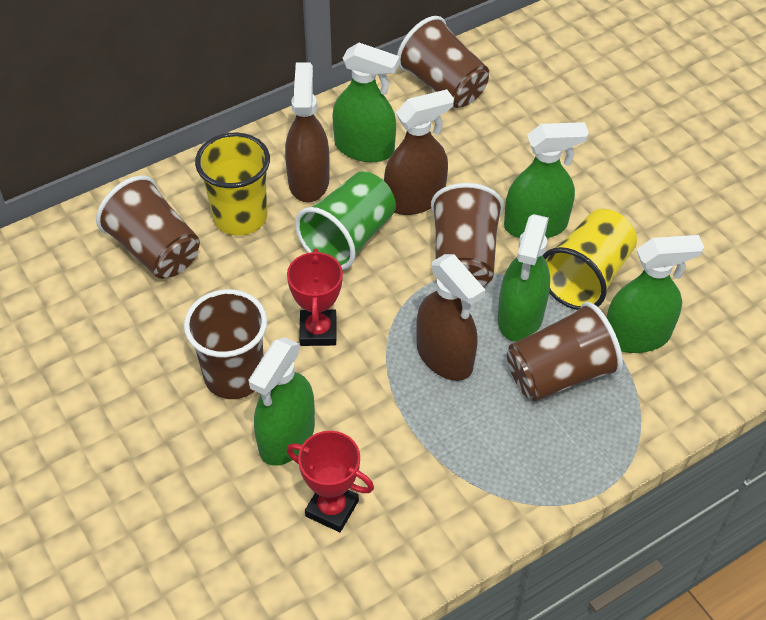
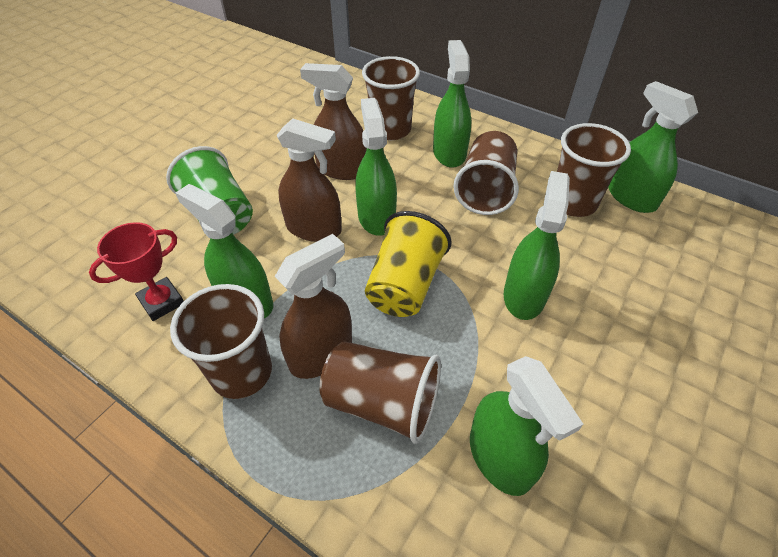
green spray bottle: 5 -> 6
red trophy: 2 -> 1
yellow cup: 2 -> 1

